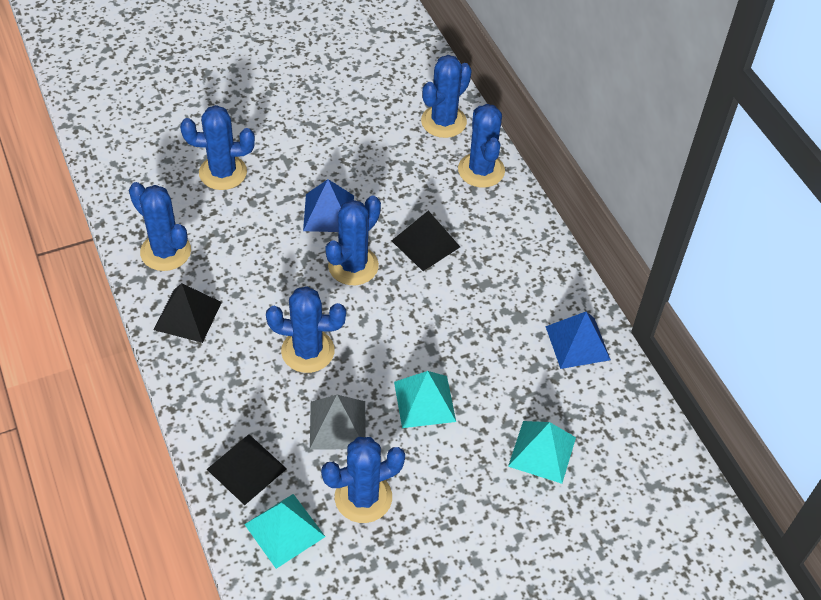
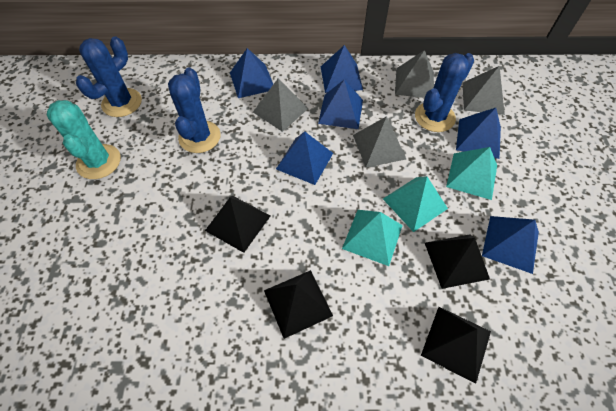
black pyramid: 3 -> 4
blue cactus: 7 -> 3
blue pyramid: 2 -> 6
grey pyramid: 1 -> 4
turquoise cactus: 0 -> 1

